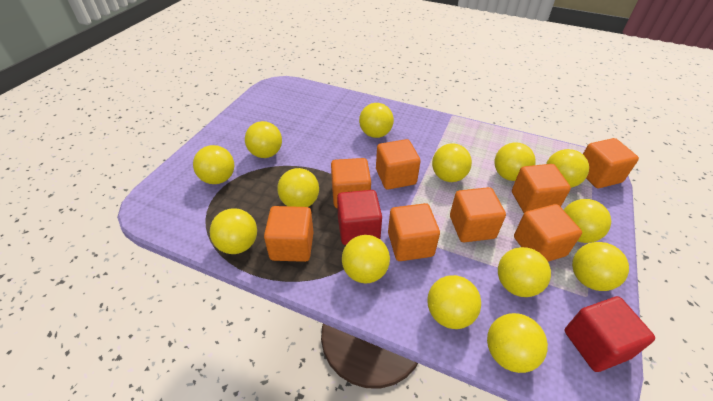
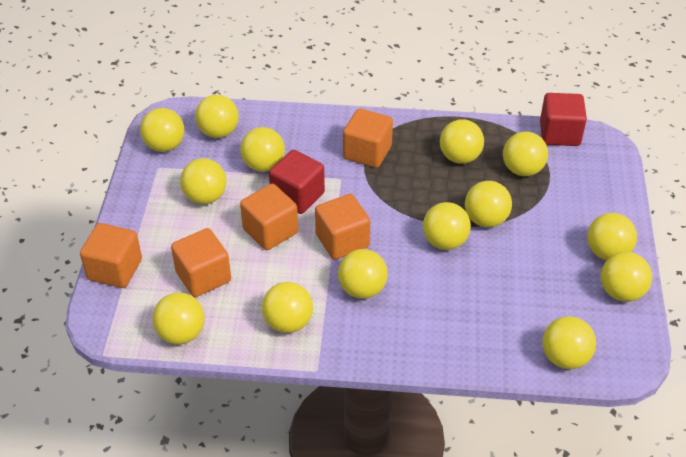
orange cube: 8 -> 5

